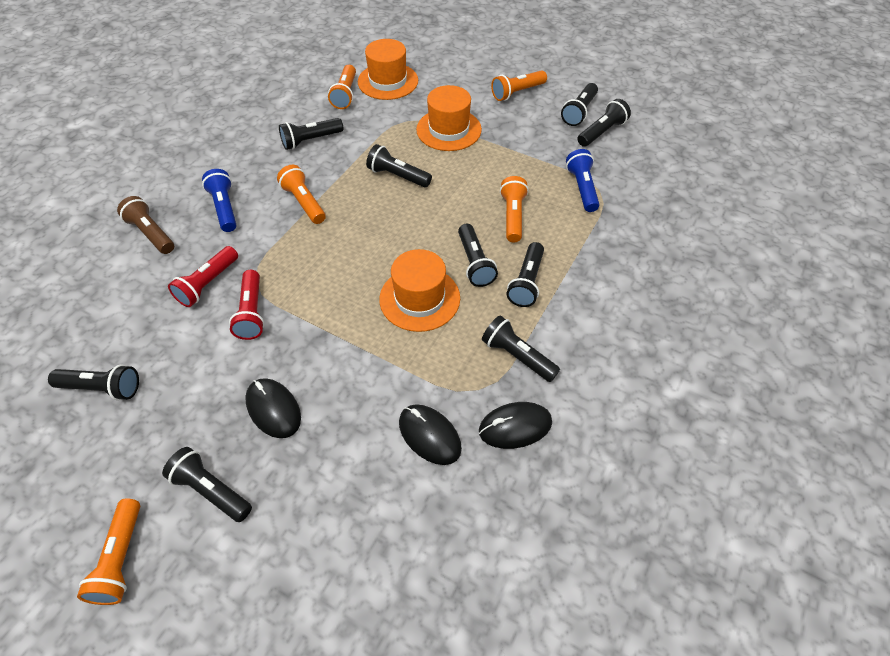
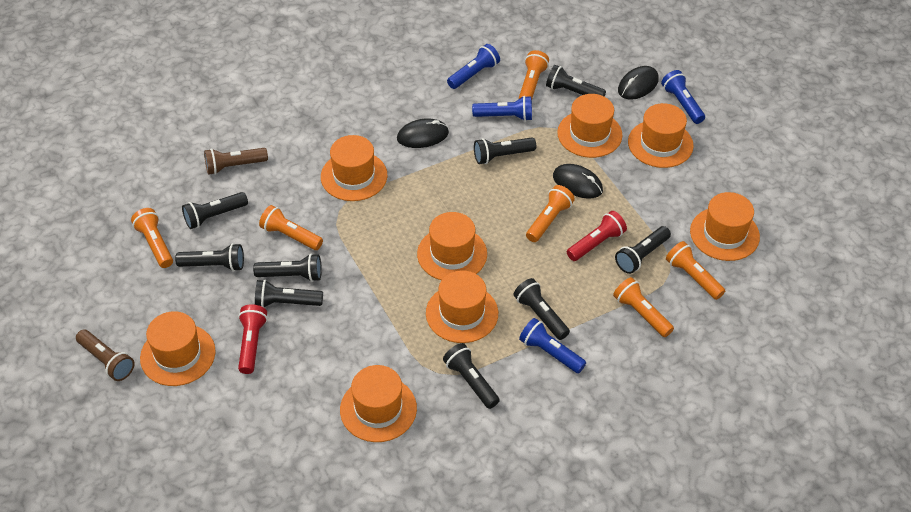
blue flashlight: 2 -> 4
brown flashlight: 1 -> 2
orange flashlight: 5 -> 6
orange hat: 3 -> 8

